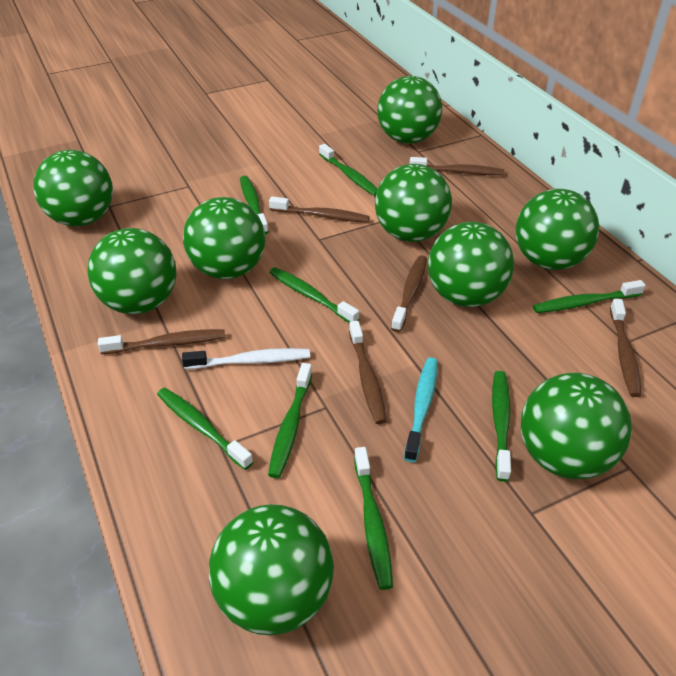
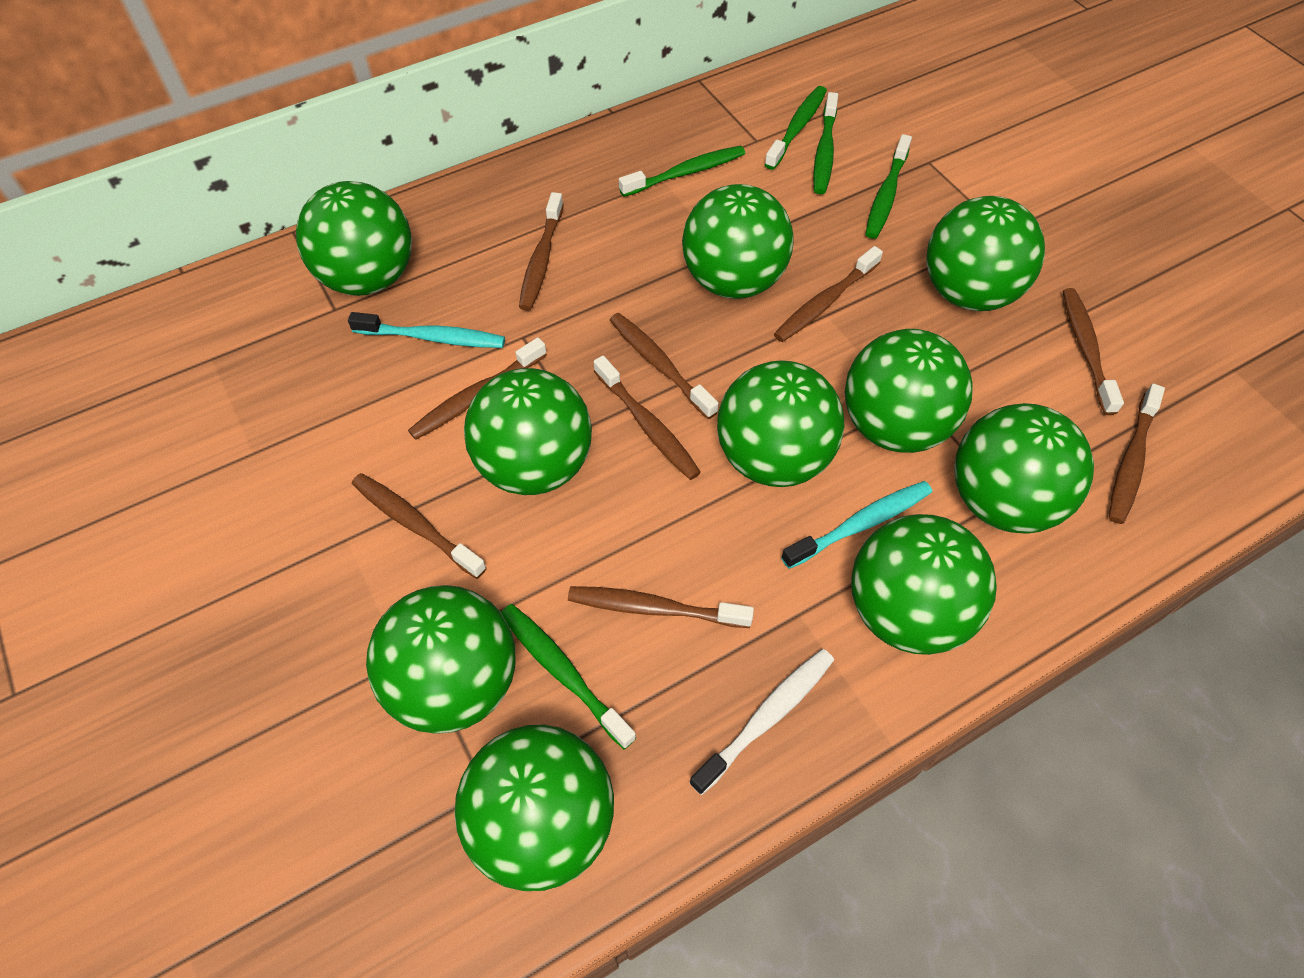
brown toothbrush: 6 -> 9
green ball: 9 -> 10
green toothbrush: 8 -> 5
turquoise toothbrush: 1 -> 2

